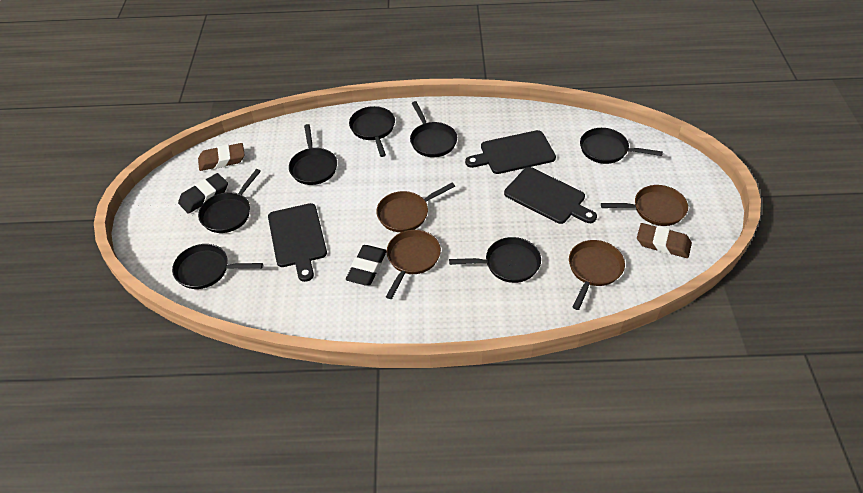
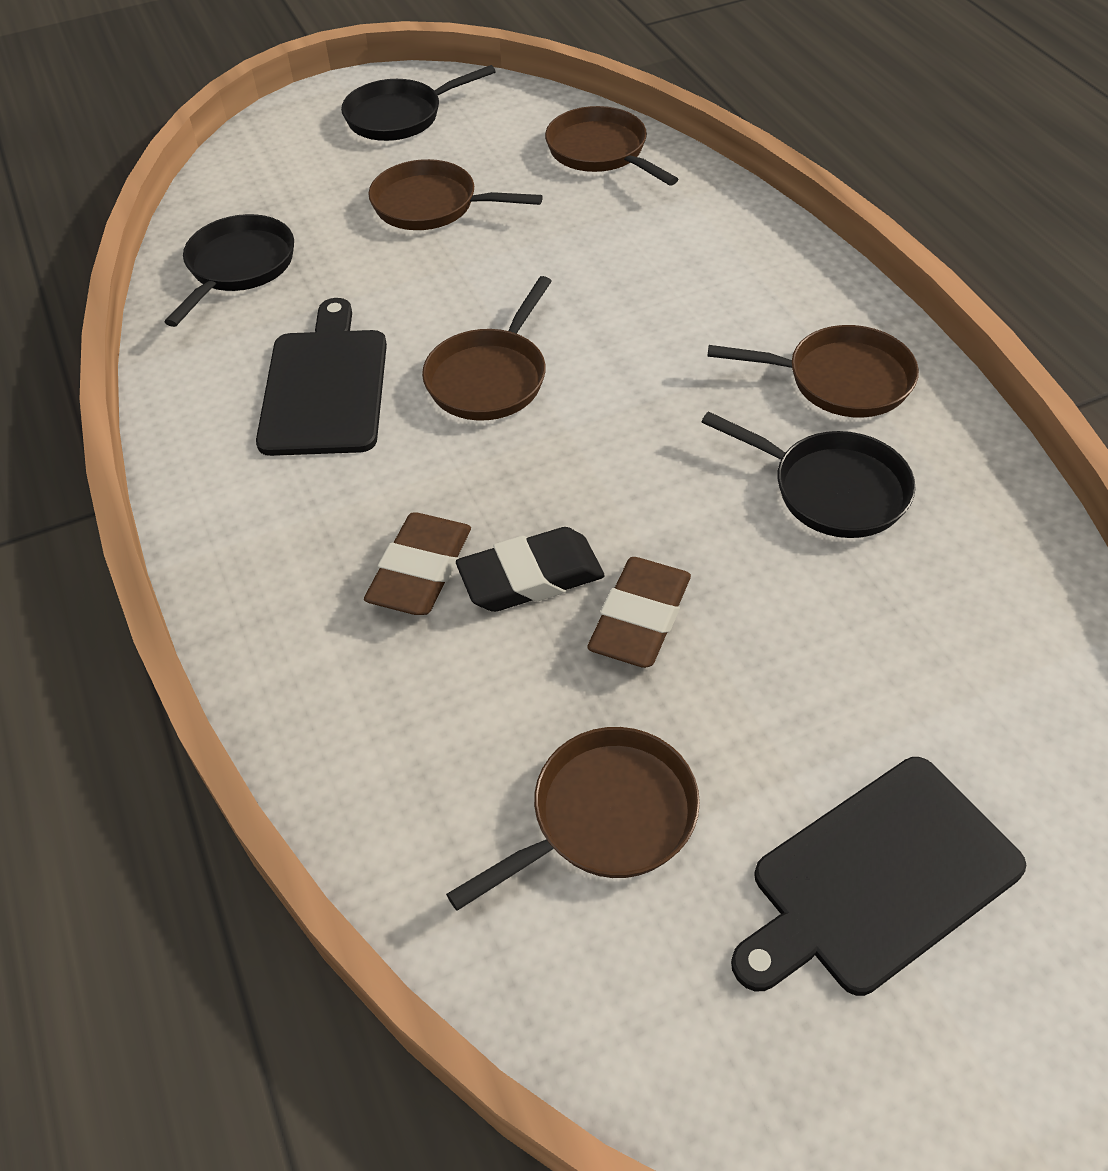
black cutting board: 3 -> 2
black eraser: 2 -> 1
black pan: 7 -> 3
brown pan: 4 -> 5

